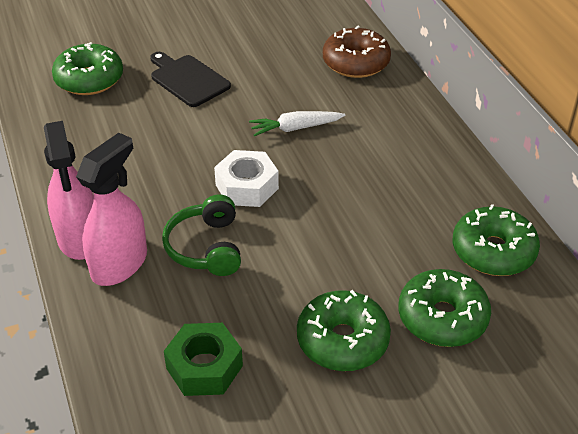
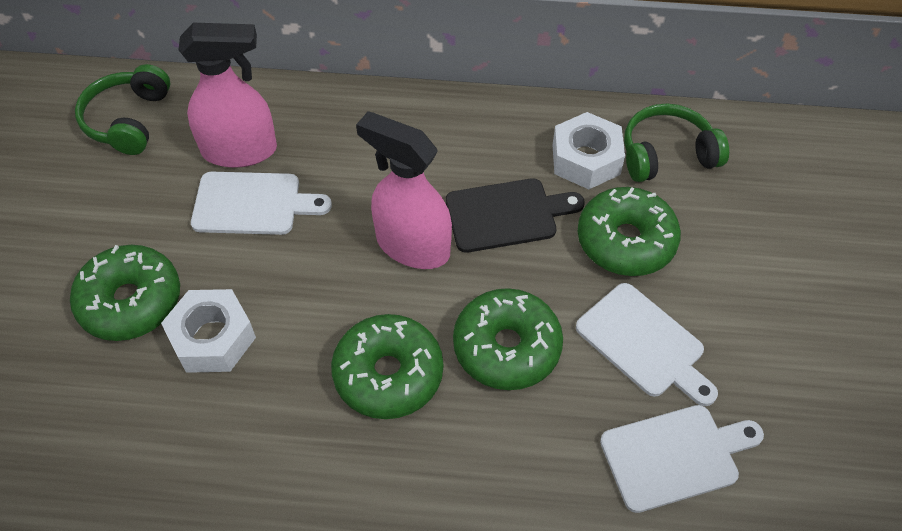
brown donut: 1 -> 0
green headphones: 1 -> 2
green nut: 1 -> 0
white carrot: 1 -> 0
white cutting board: 0 -> 3
white nut: 1 -> 2

